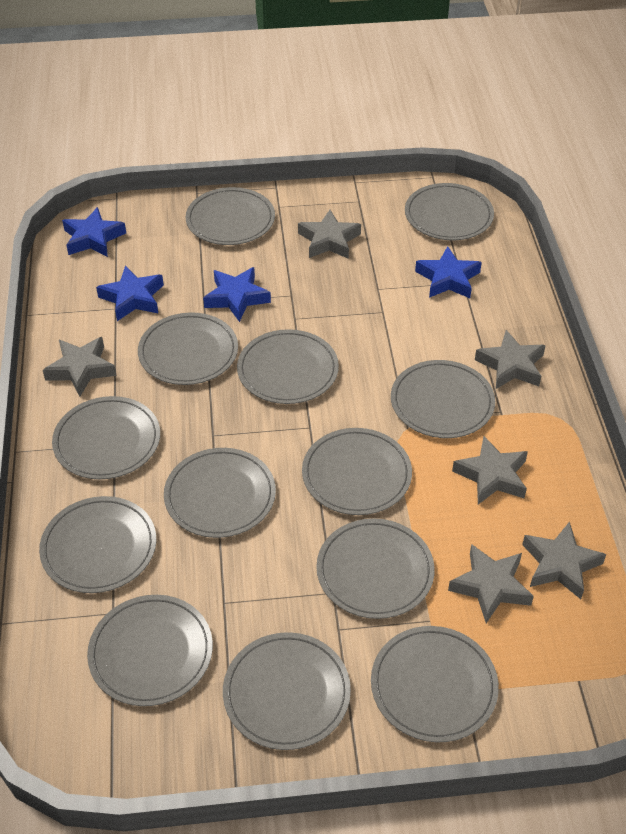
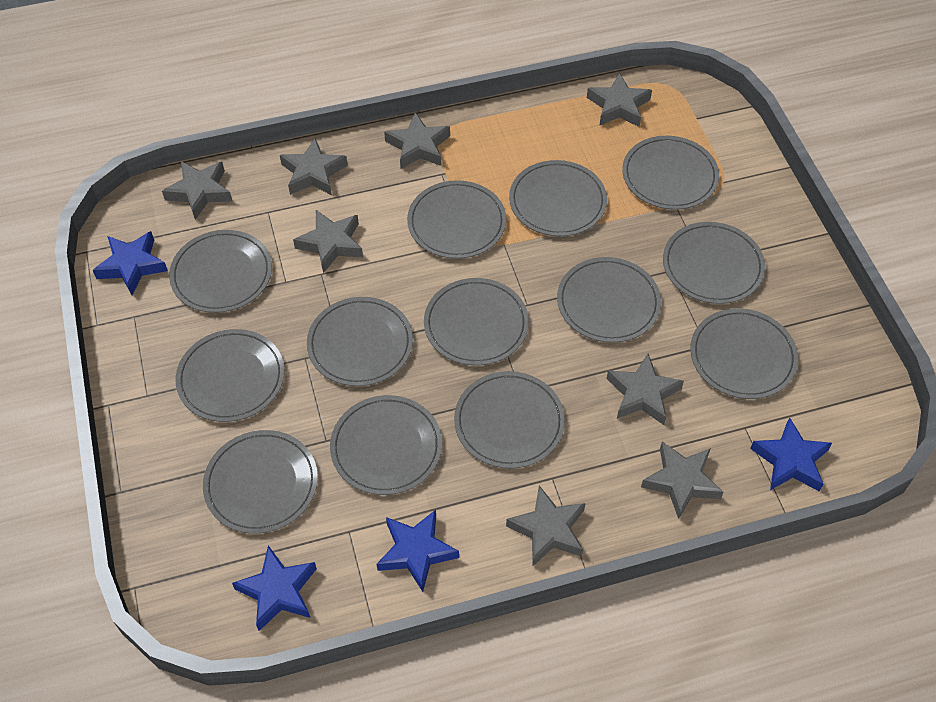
grey star: 6 -> 8

